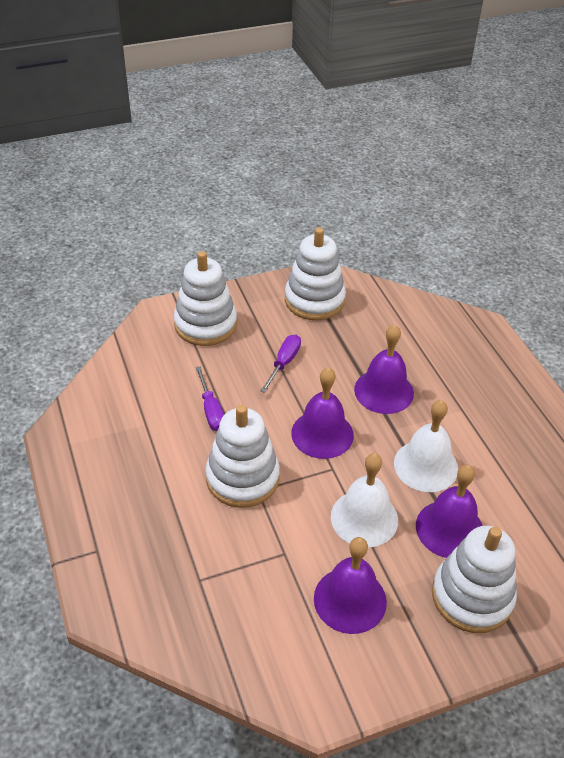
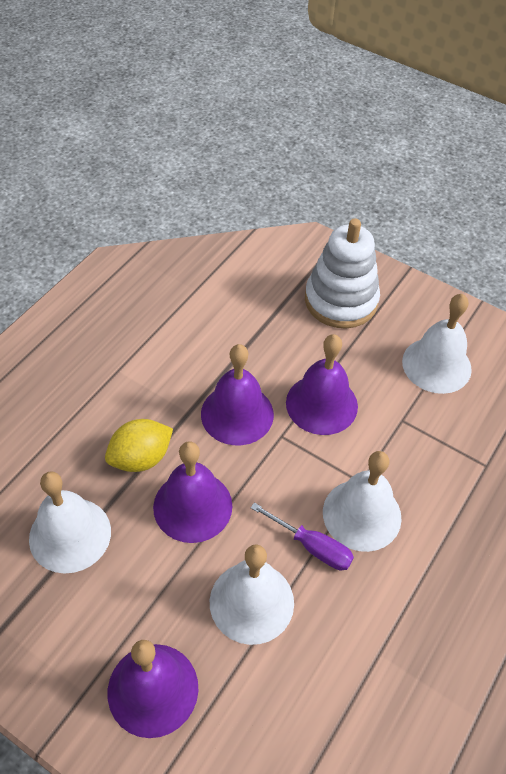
purple screwdriver: 2 -> 1
white bell: 2 -> 4
white stacking toy: 4 -> 1
yellow lemon: 0 -> 1

